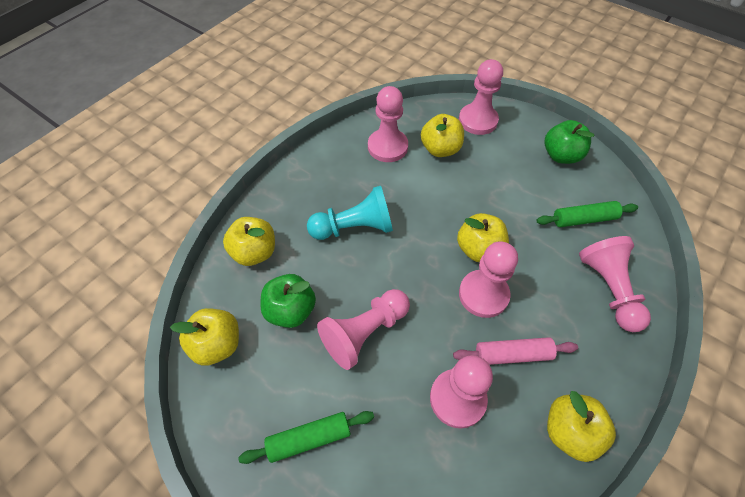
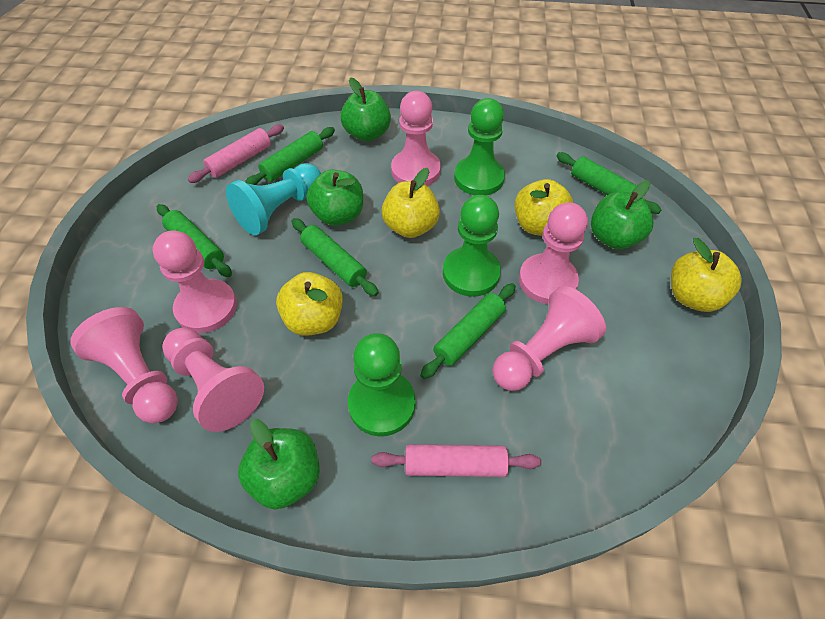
green apple: 2 -> 4
green pawn: 0 -> 3
green rolling pin: 2 -> 5
pink rolling pin: 1 -> 2
yellow apple: 5 -> 4

